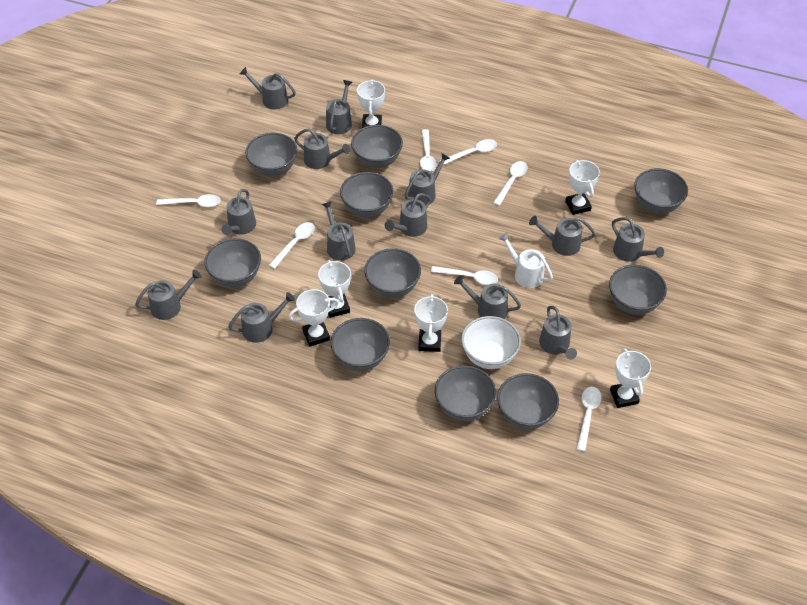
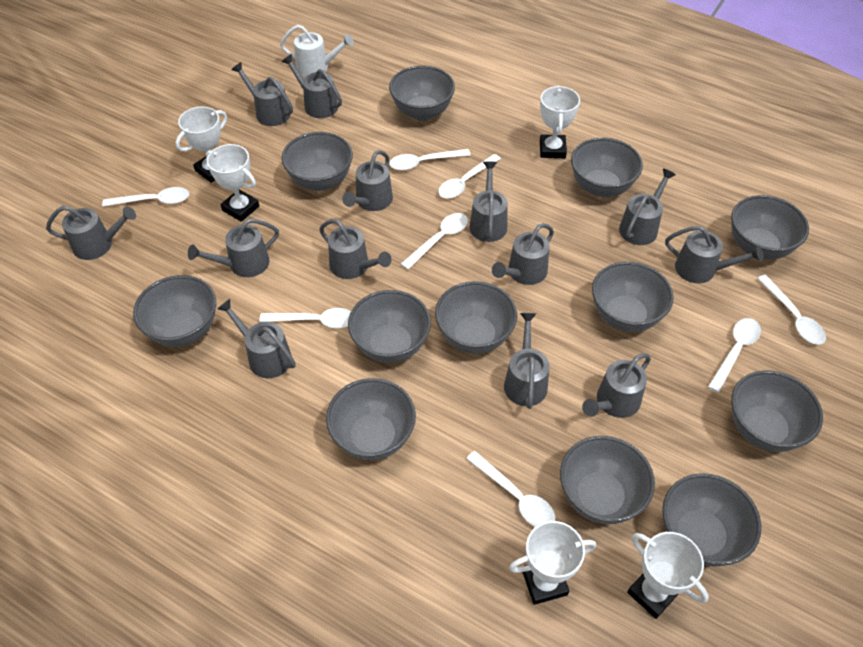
grey bowl: 10 -> 12
white bowl: 1 -> 0
white spoon: 7 -> 8
white trophy: 6 -> 5

